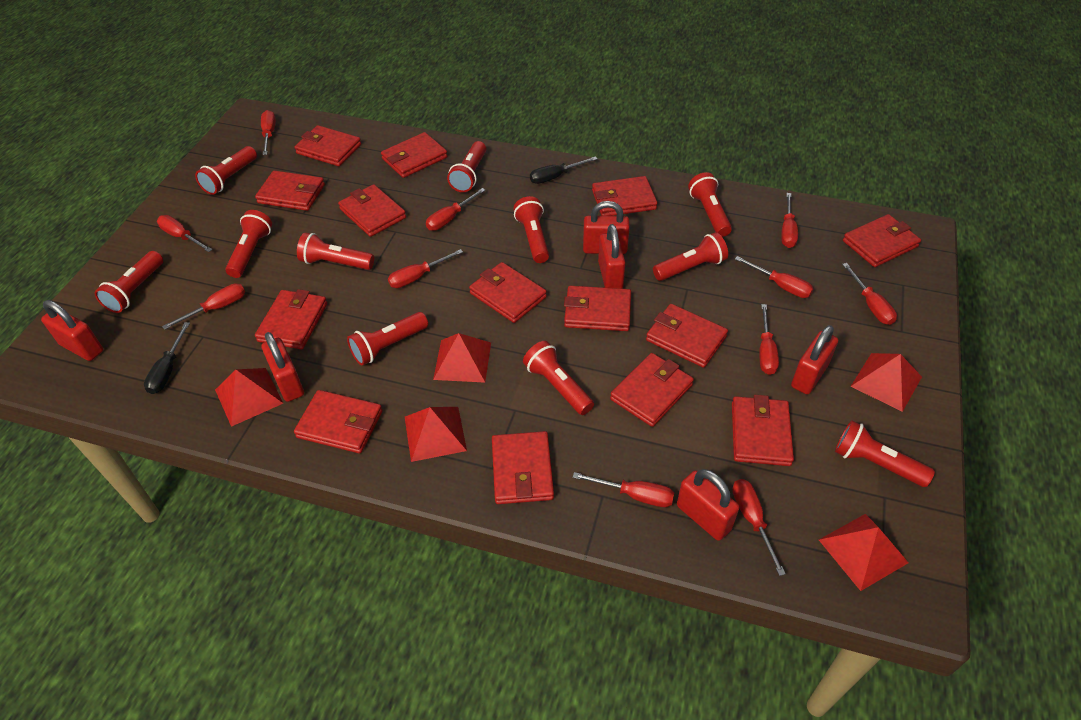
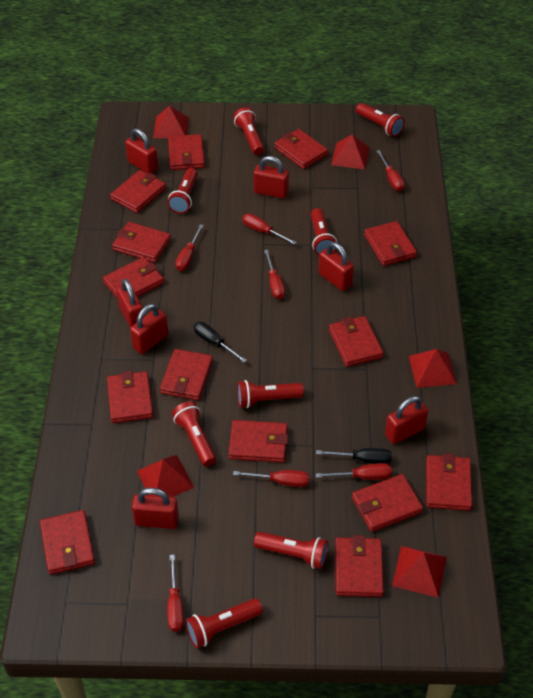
red flashlight: 11 -> 8
red padlock: 6 -> 7
red screwdriver: 11 -> 7

